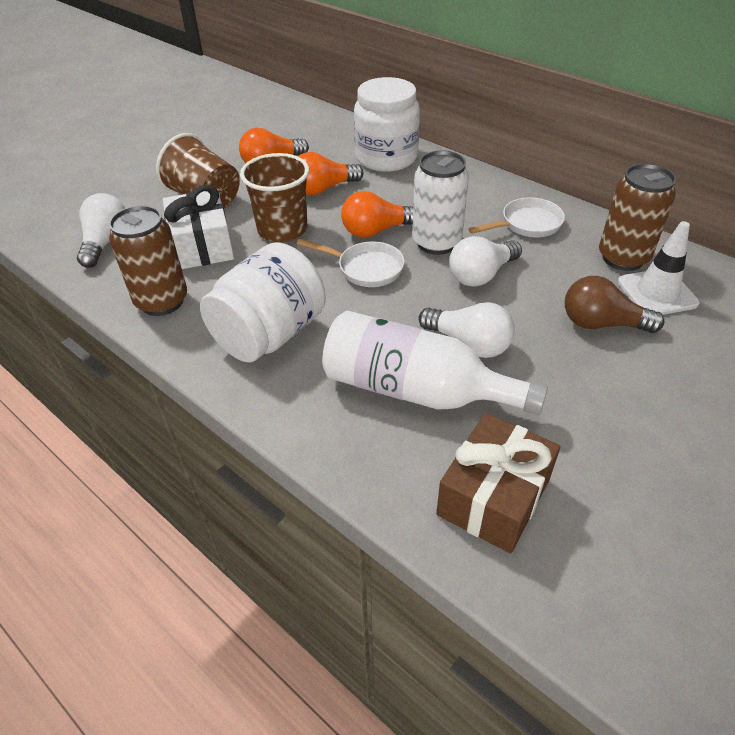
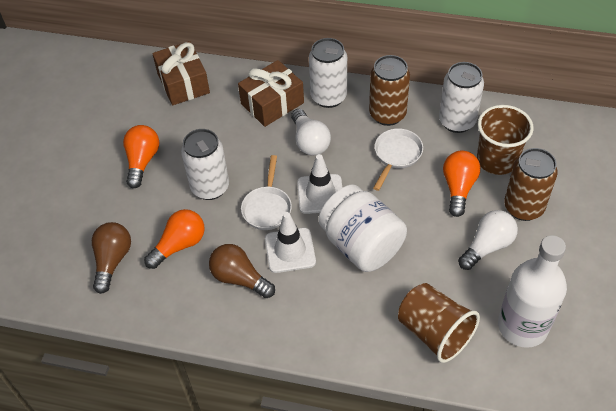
brown gift: 1 -> 2
brown light bulb: 1 -> 2
white can: 1 -> 3
white gift: 1 -> 0
white jar: 2 -> 1
white light bulb: 3 -> 2
white traffic cone: 1 -> 2

